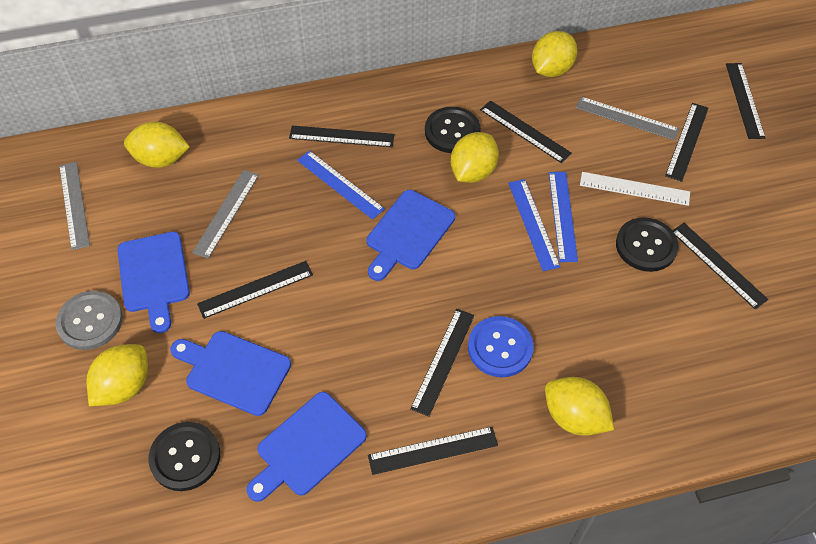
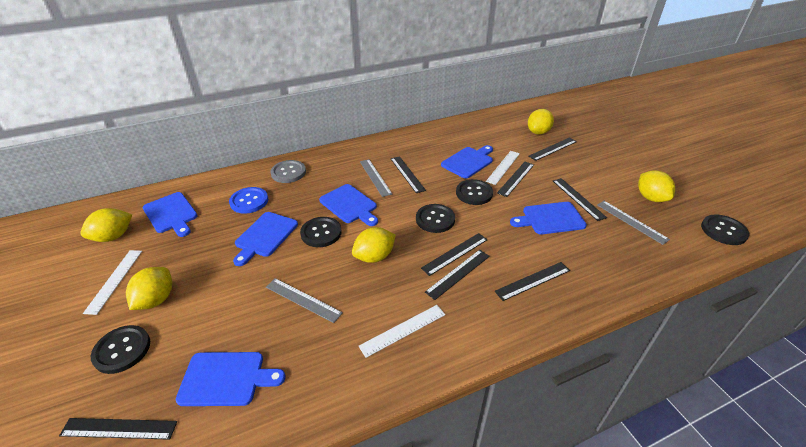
black button: 3 -> 5
blue cutting board: 4 -> 6
blue ruler: 3 -> 0
white ruler: 1 -> 3

